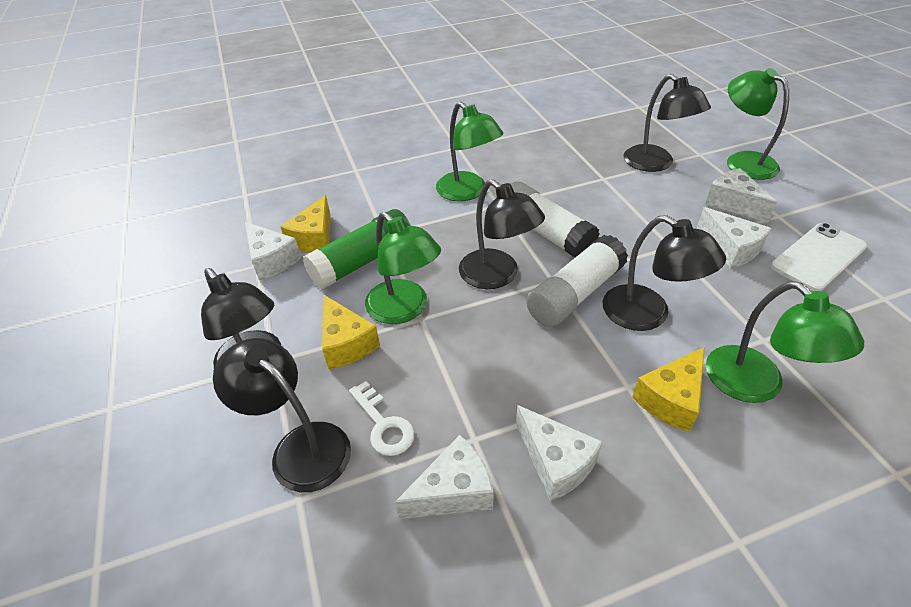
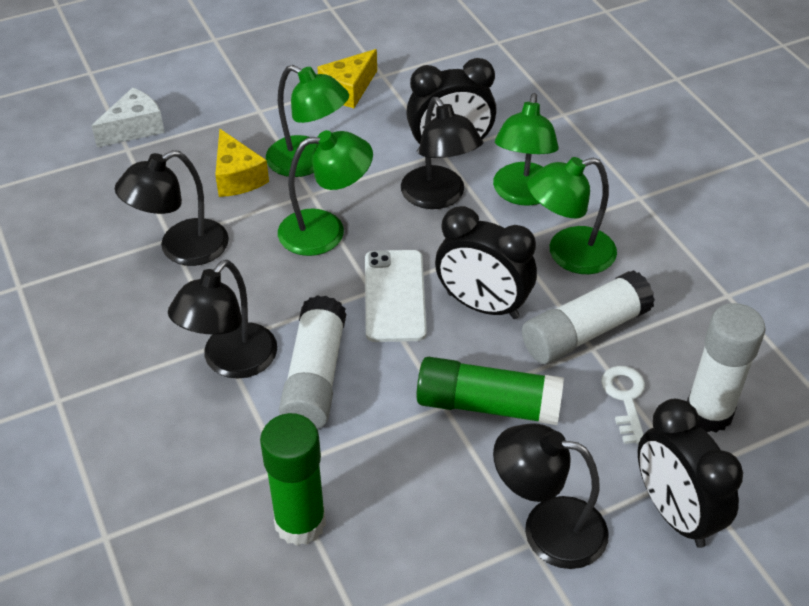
black clock: 0 -> 3
black lamp: 5 -> 4
green glue stick: 1 -> 2
white cheese: 5 -> 1
white glue stick: 2 -> 3
yellow cheese: 3 -> 2

